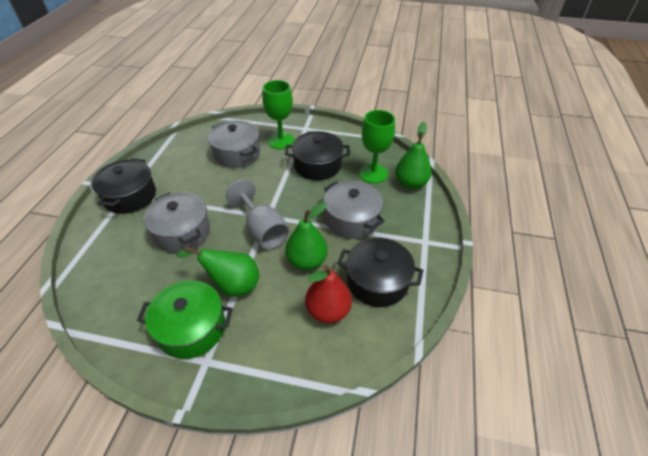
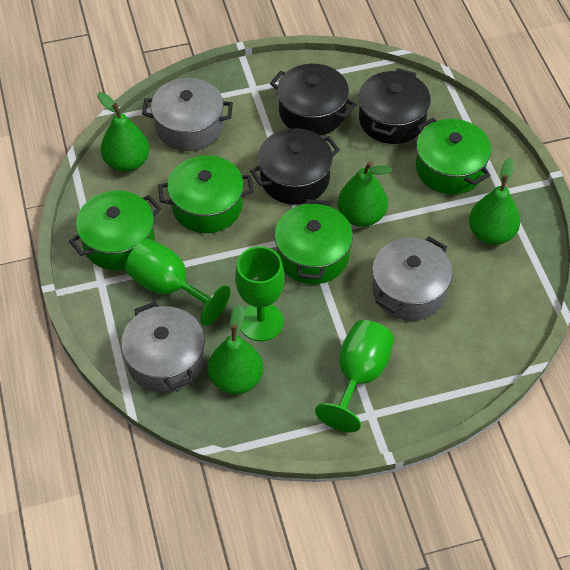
green goblet: 2 -> 3
green pear: 3 -> 4
green pot: 1 -> 4
grey goblet: 1 -> 0
red pear: 1 -> 0

